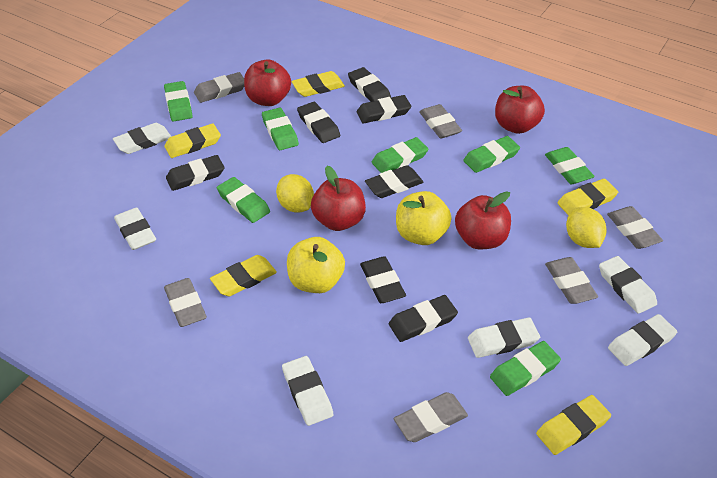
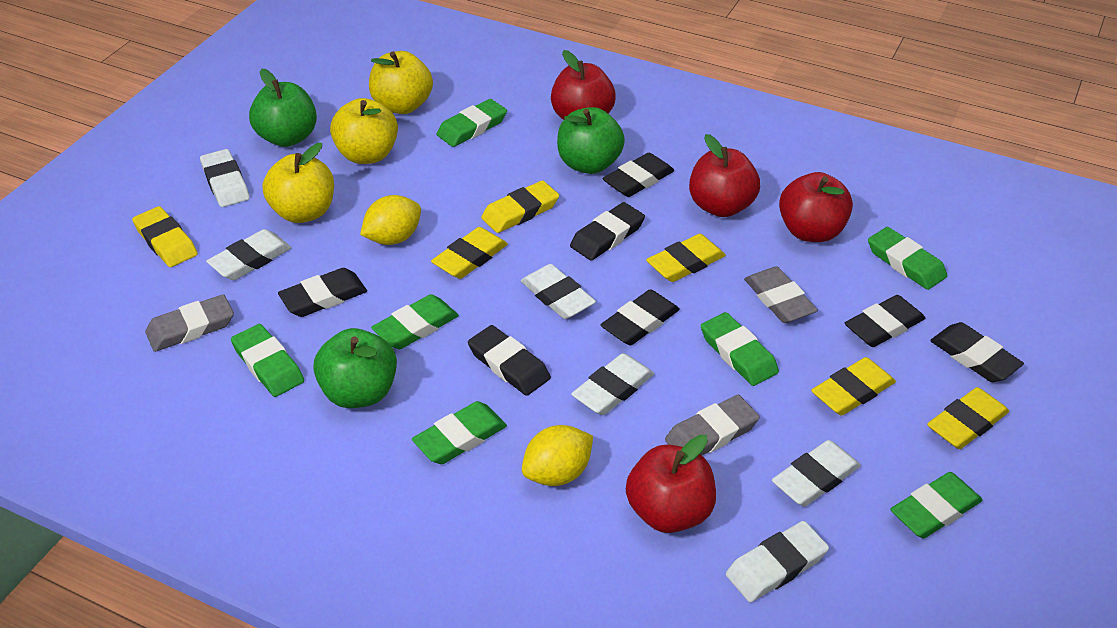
green apple: 0 -> 3
grey eraser: 6 -> 3
yellow apple: 2 -> 3
yellow eraser: 5 -> 6

